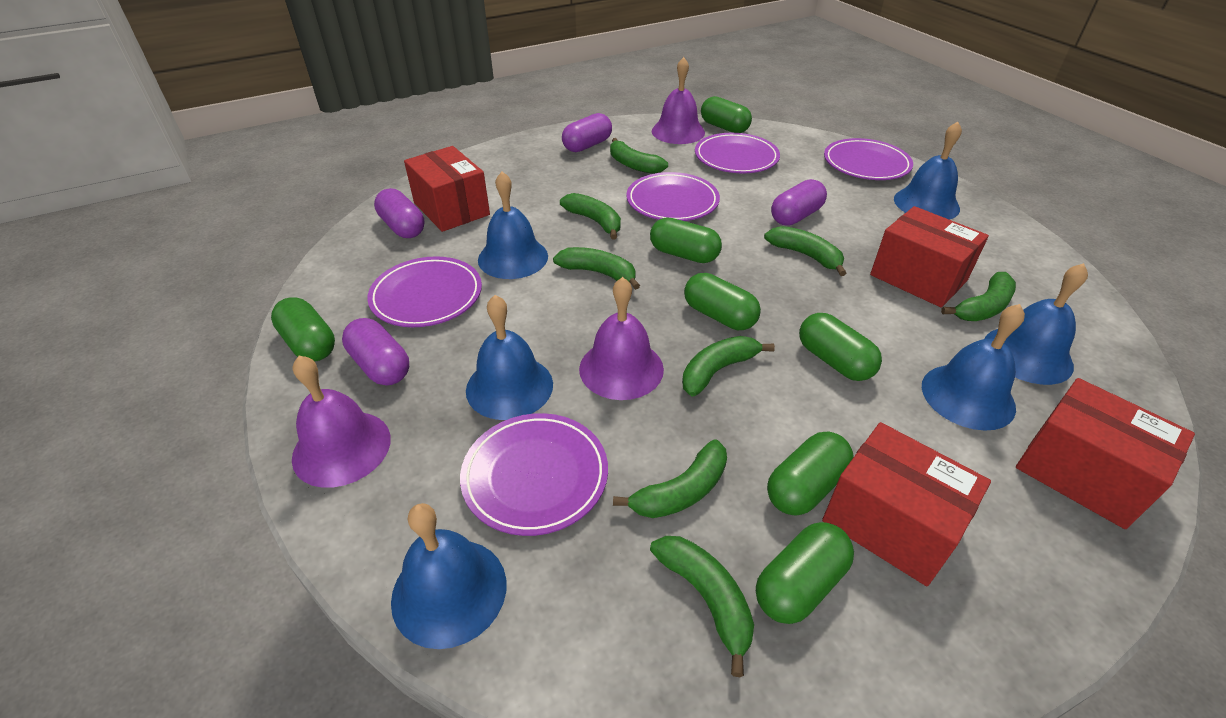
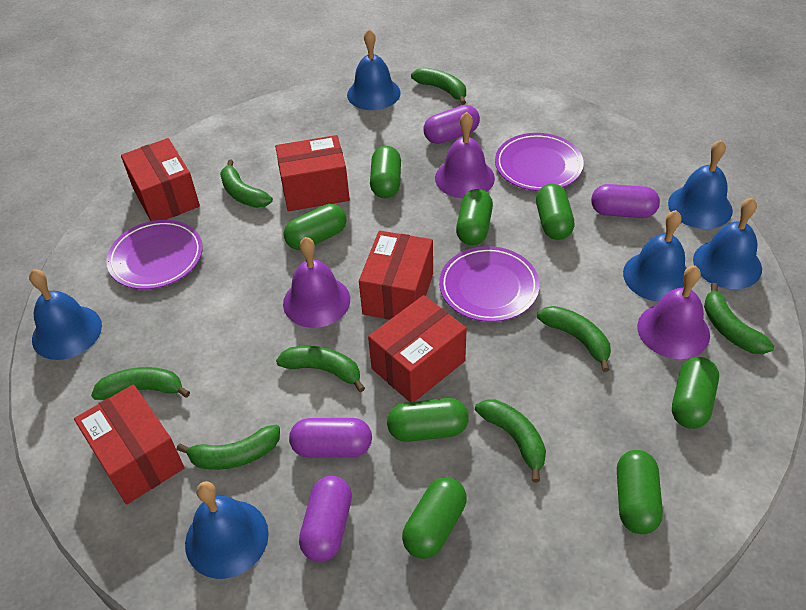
green capsule: 7 -> 8
purple plate: 5 -> 3
red box: 4 -> 5

